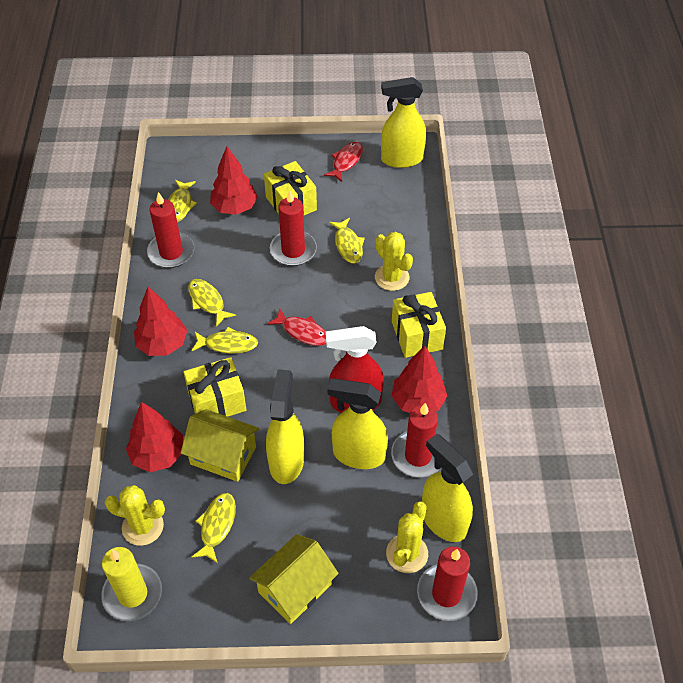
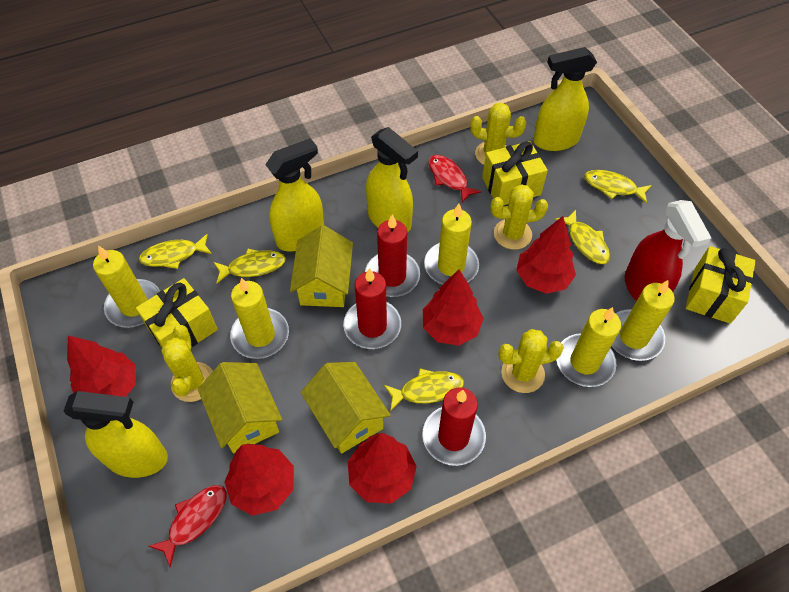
red candle: 4 -> 3
red tree: 4 -> 5
yellow cactus: 3 -> 4
yellow candle: 1 -> 5
yellow house: 2 -> 3

